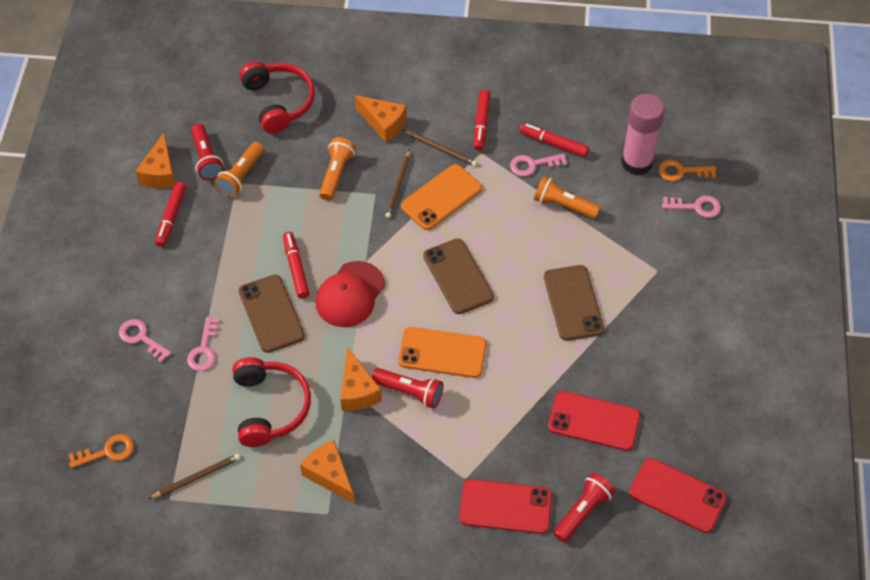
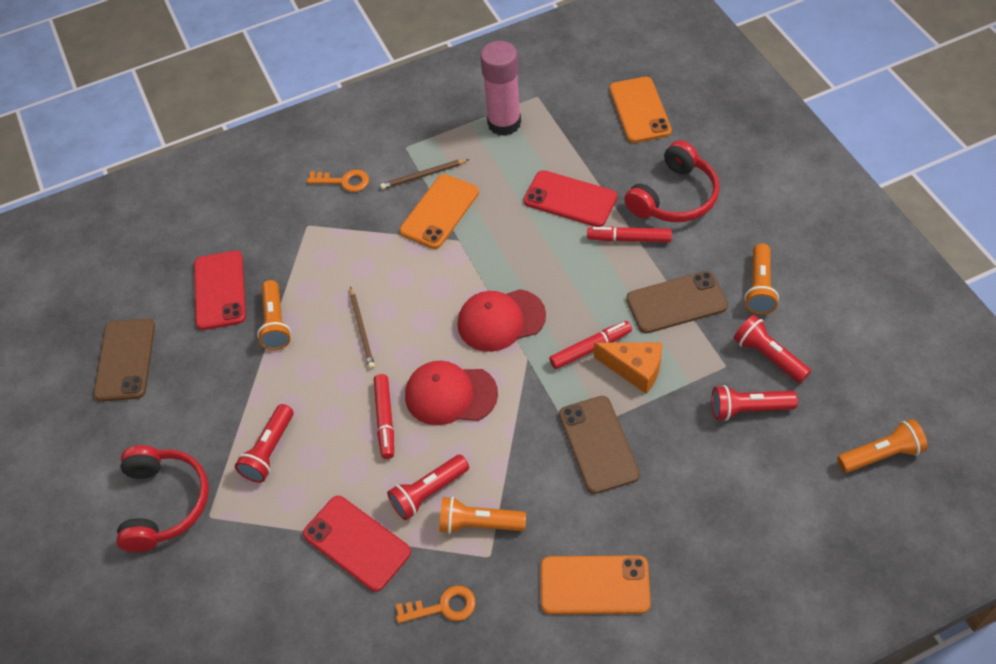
brown pencil: 3 -> 2
orange cheese: 4 -> 1
orange flashlight: 3 -> 4
orange phone: 2 -> 3
pink key: 4 -> 0
red cap: 1 -> 2
red flashlight: 3 -> 4
red marker: 4 -> 3

